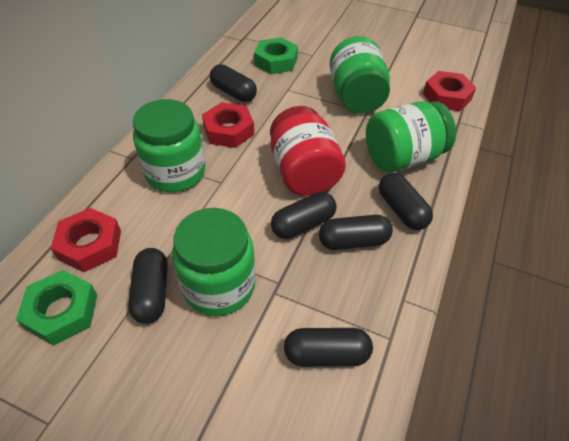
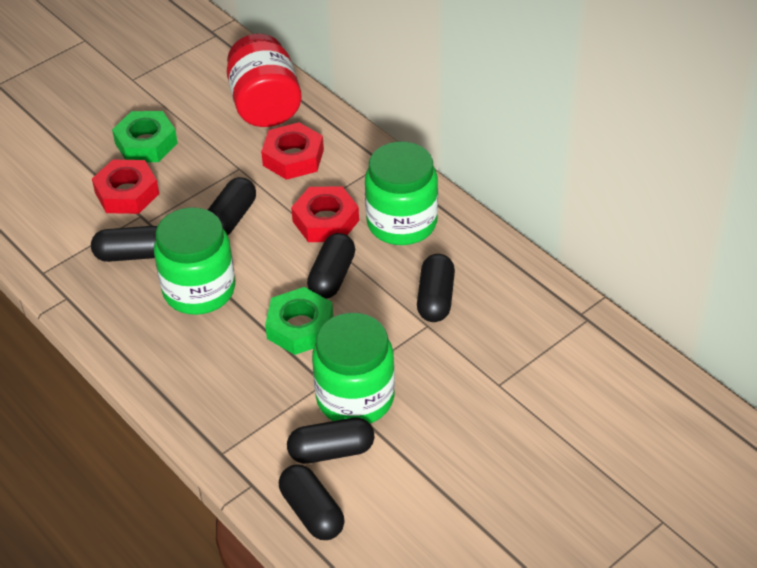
green jar: 4 -> 3

